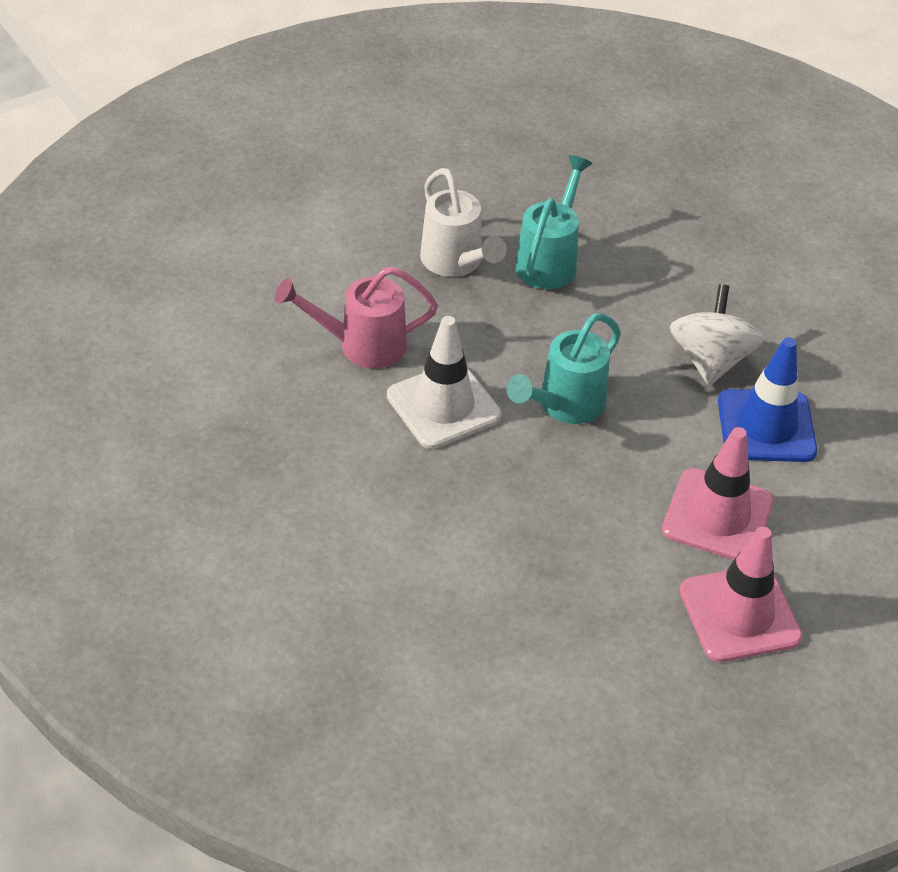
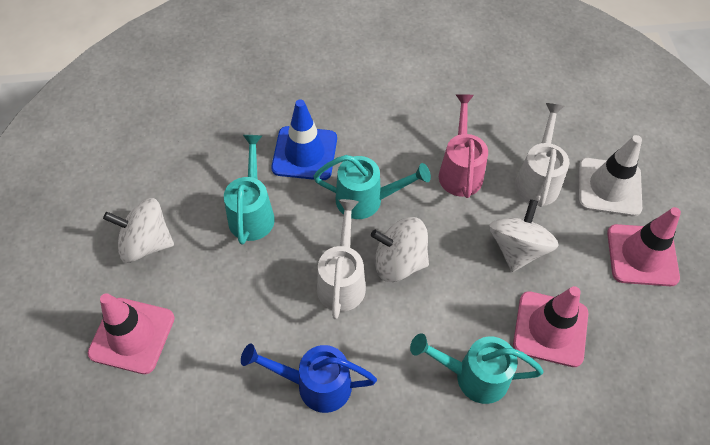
blue watering can: 0 -> 1
pink traffic cone: 2 -> 3
turquoise watering can: 2 -> 3
white spinning top: 1 -> 3
white watering can: 1 -> 2

